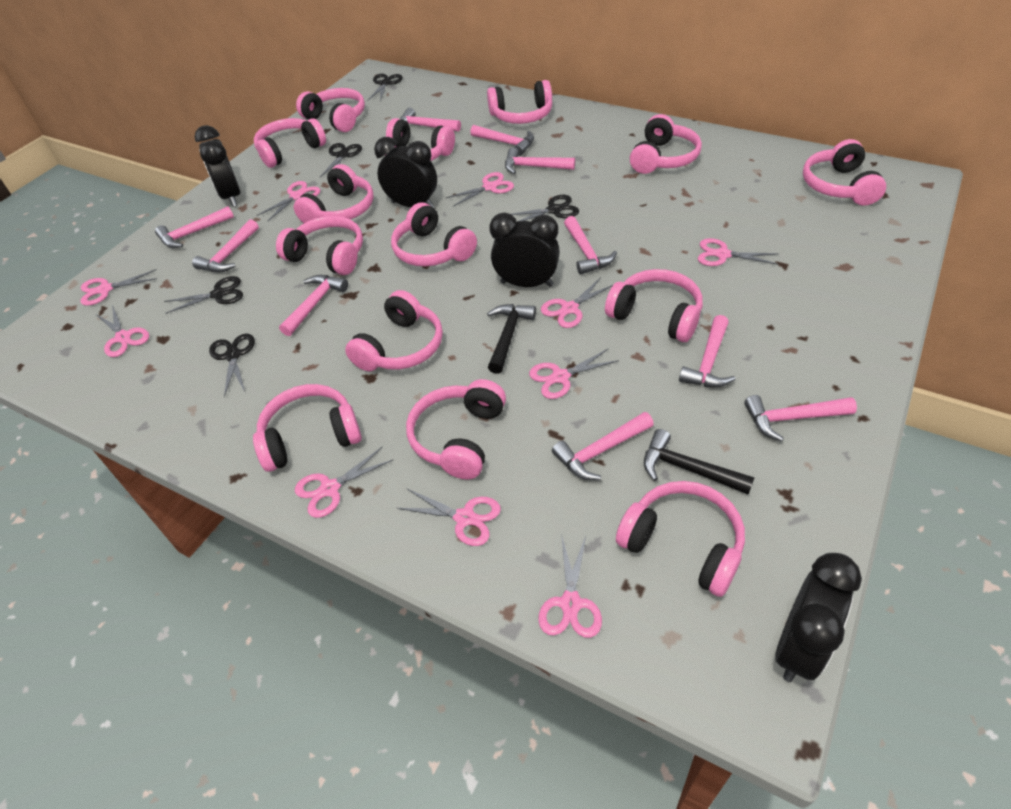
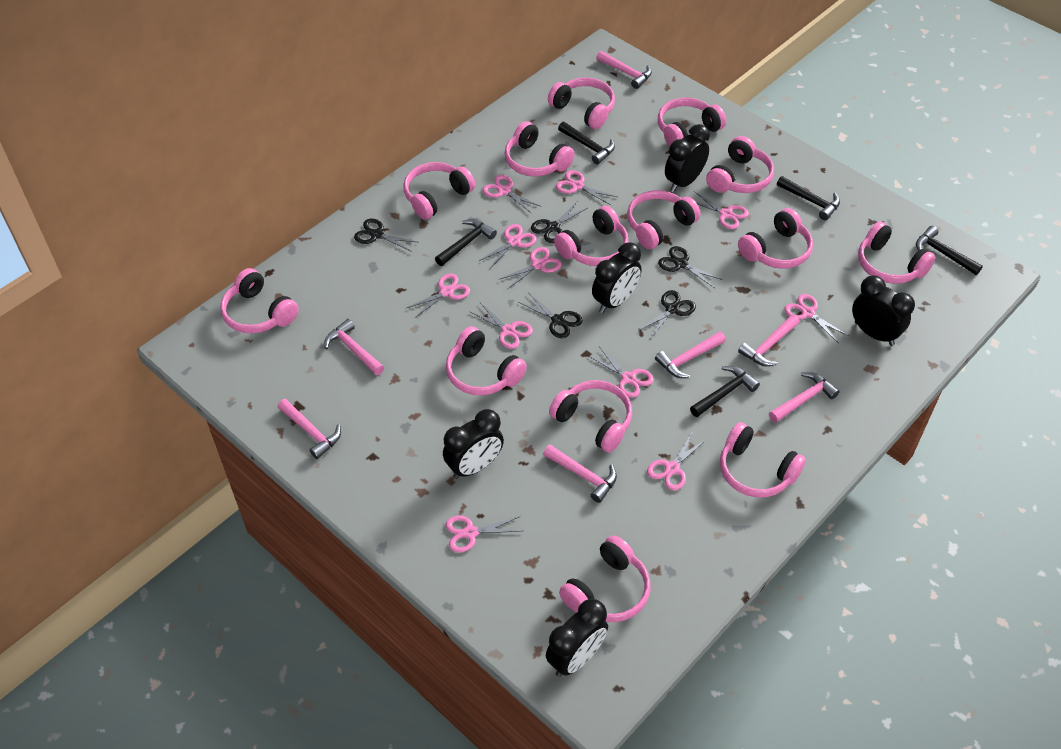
black clock: 4 -> 5
black hammer: 2 -> 5
pink hammer: 10 -> 7
pink scissors: 10 -> 11

